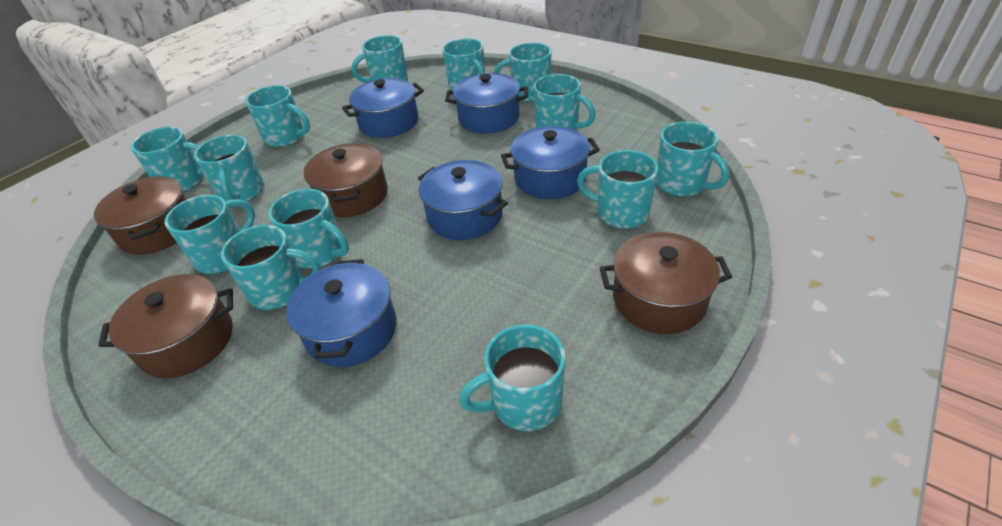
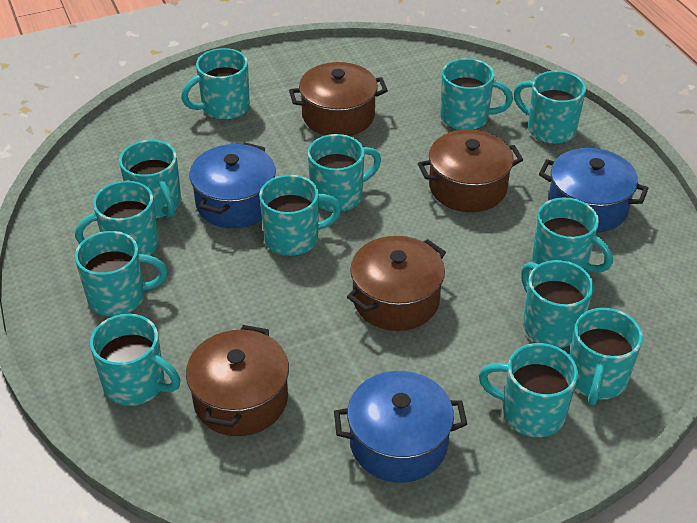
blue pot: 5 -> 3

